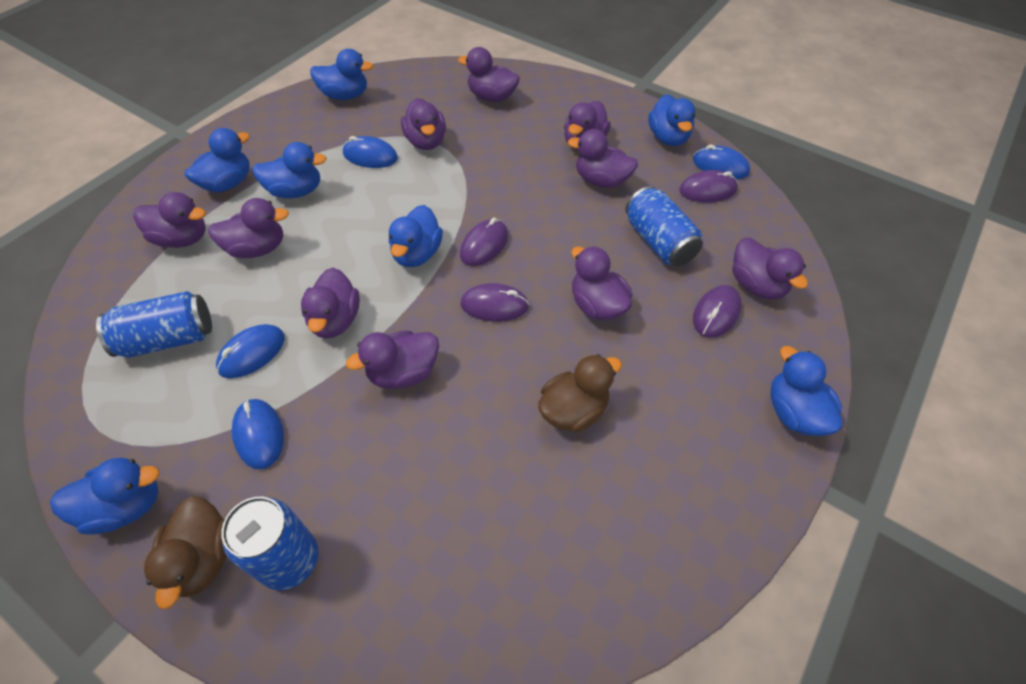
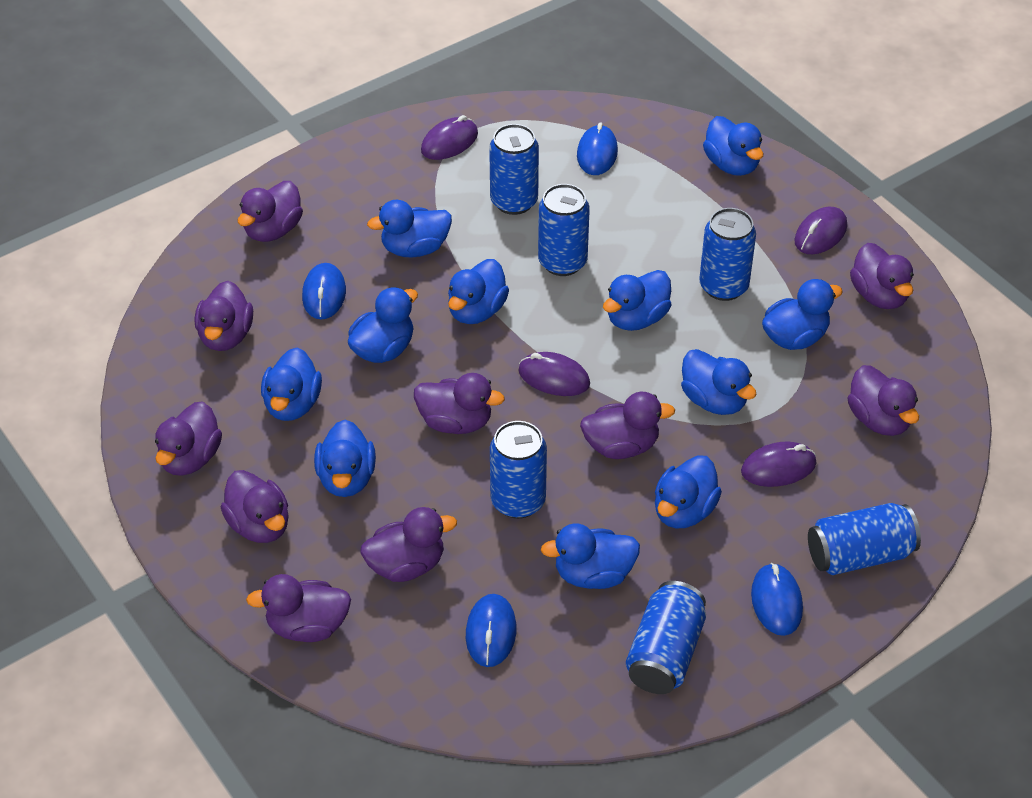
blue can: 3 -> 6
blue duck: 7 -> 11
brown duck: 2 -> 0

